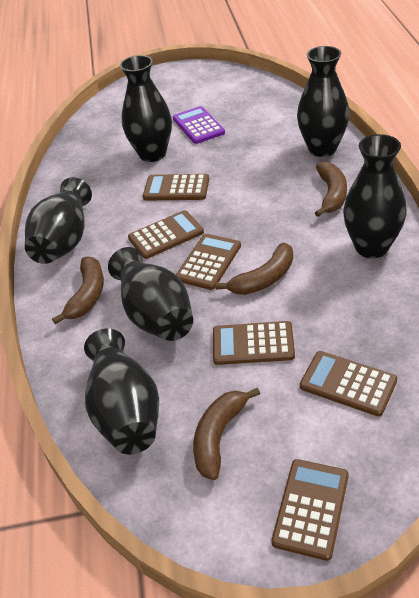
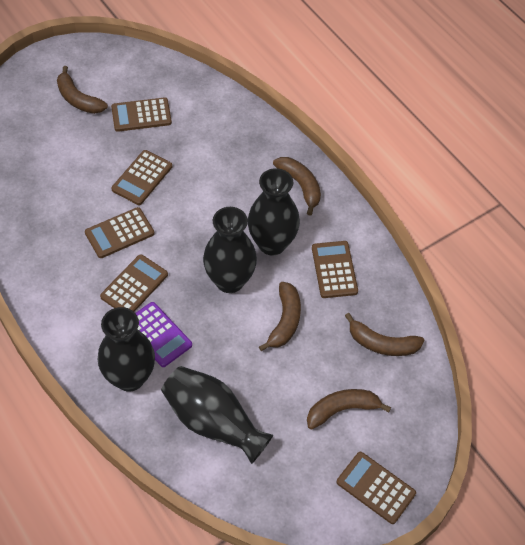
black vase: 6 -> 4
brown banana: 4 -> 5

